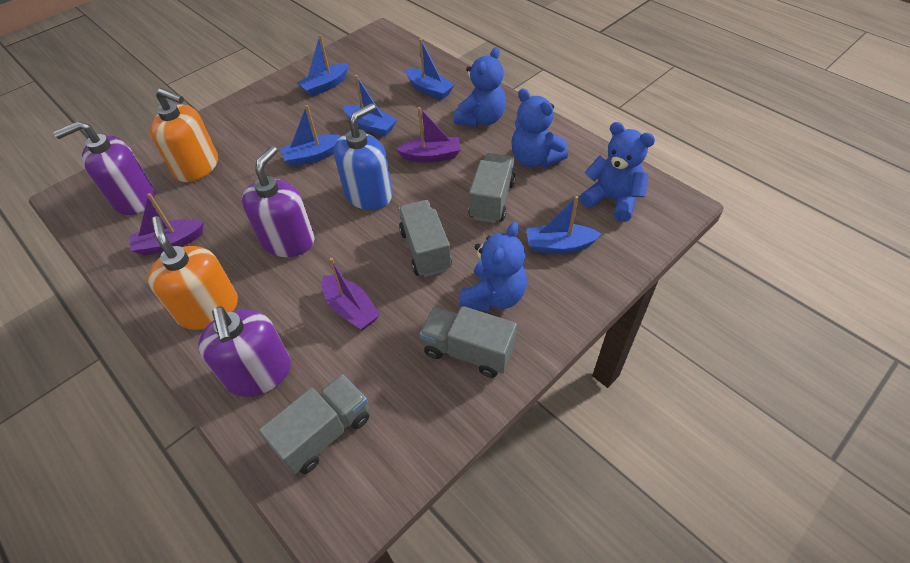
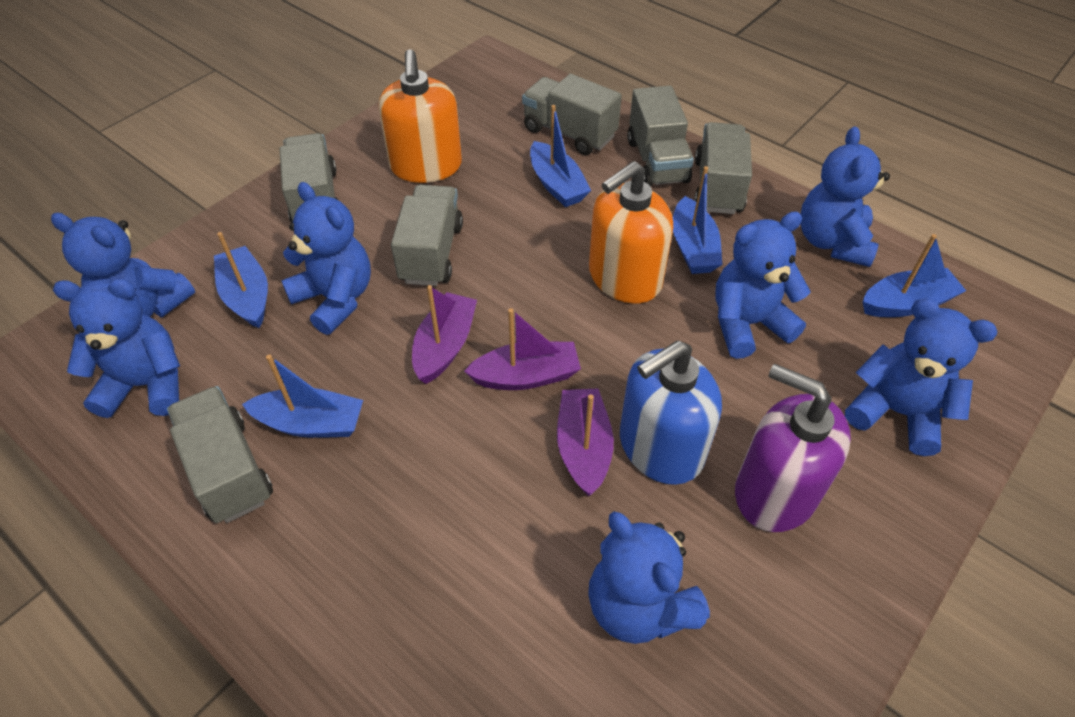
blue teddy bear: 4 -> 7
grey truck: 4 -> 6
purple soap dispenser: 3 -> 1

